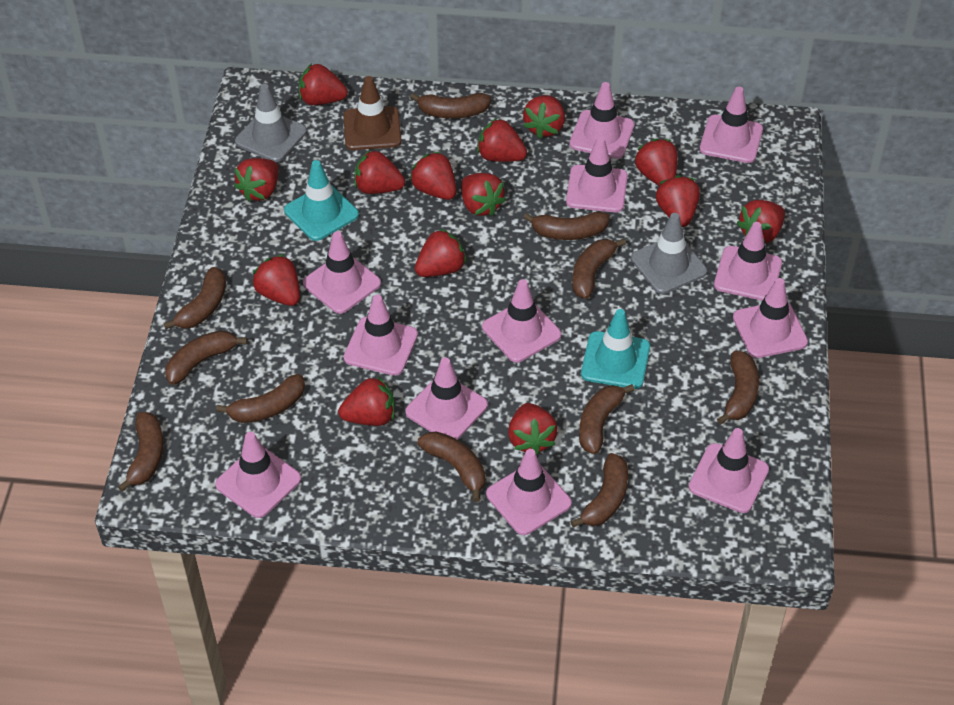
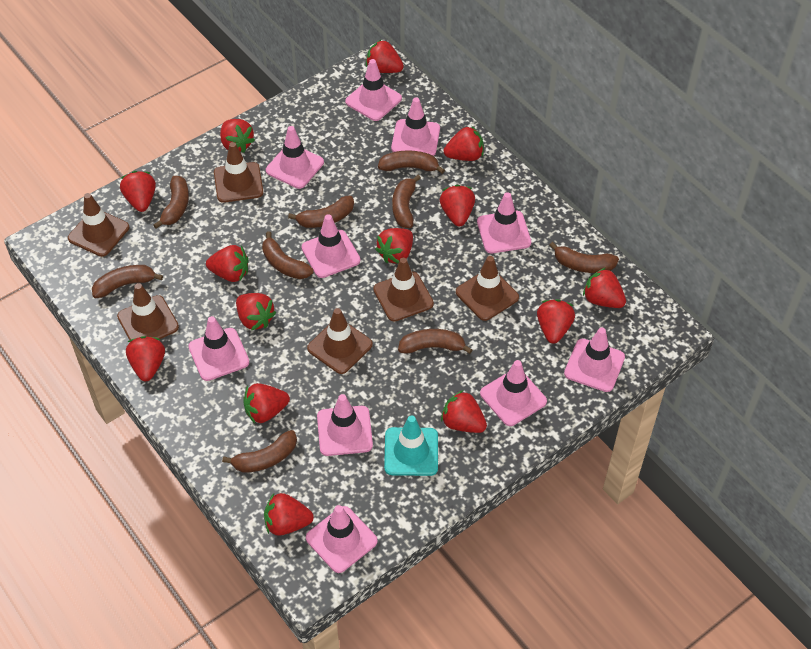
brown banana: 11 -> 9
brown traffic cone: 1 -> 6
grey traffic cone: 2 -> 0
pink traffic cone: 12 -> 10
turquoise traffic cone: 2 -> 1

